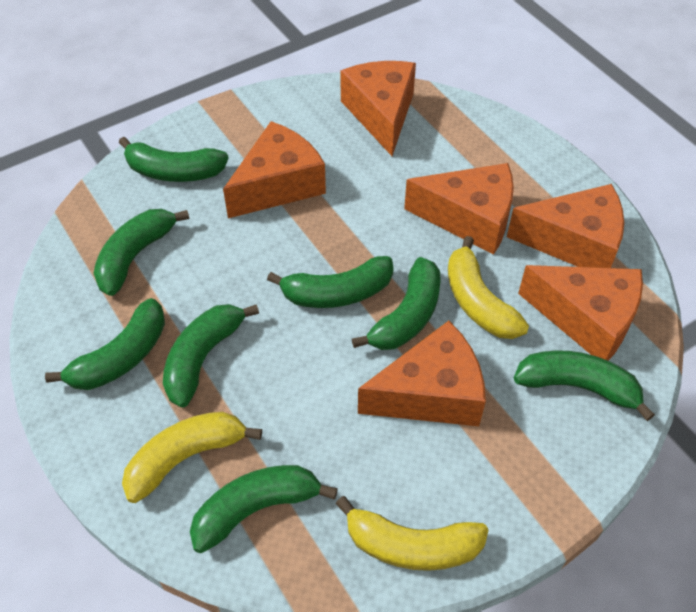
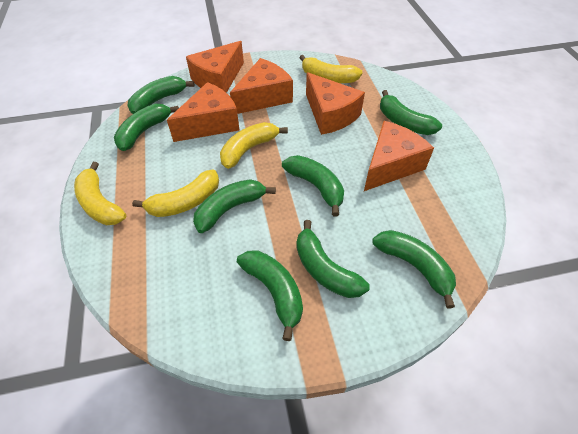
orange cheese: 6 -> 5
yellow banana: 3 -> 4

